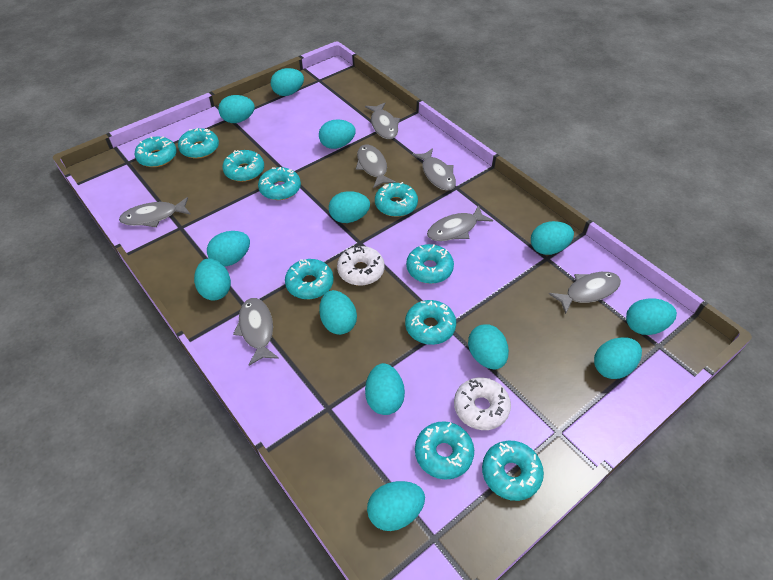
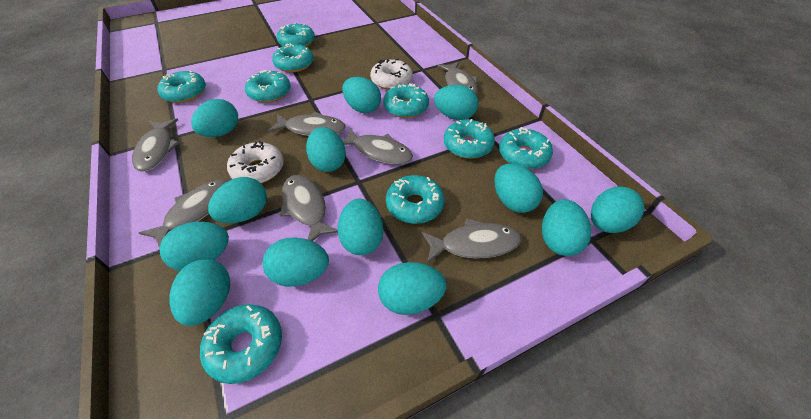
turquoise donut: 10 -> 9

